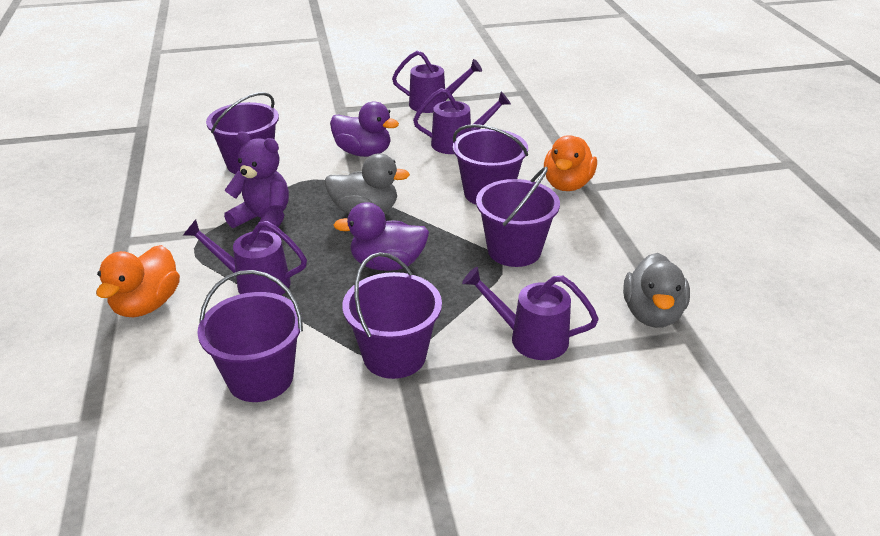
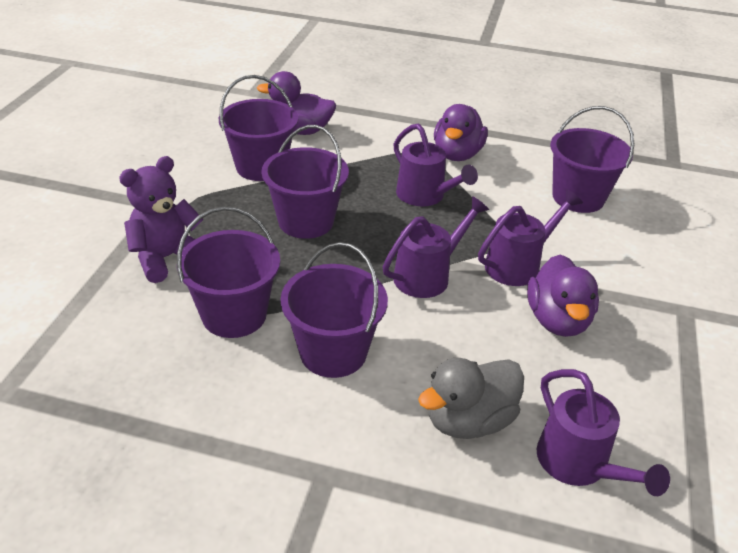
grey duck: 2 -> 1
orange duck: 2 -> 0
purple duck: 2 -> 3

